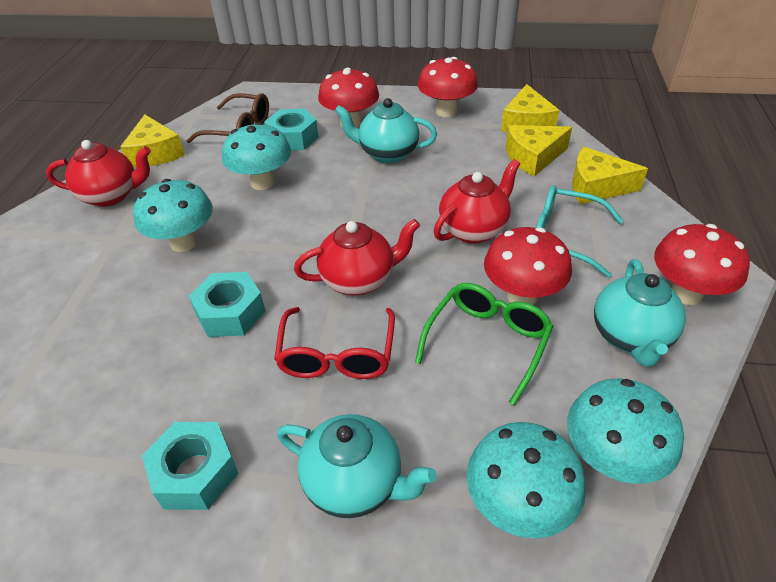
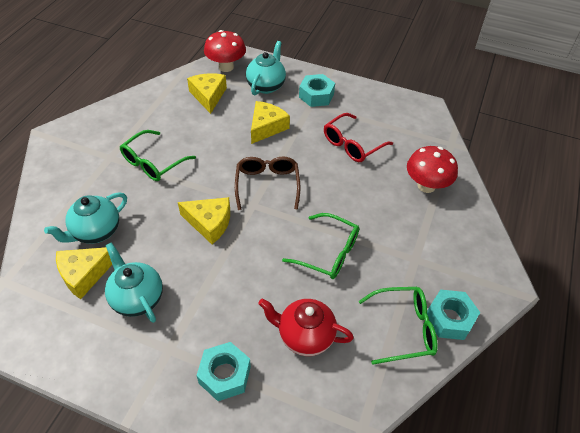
green glasses: 1 -> 3
red mushroom: 4 -> 2
red teapot: 3 -> 1
turquoise glasses: 1 -> 0
turquoise mushroom: 4 -> 0

